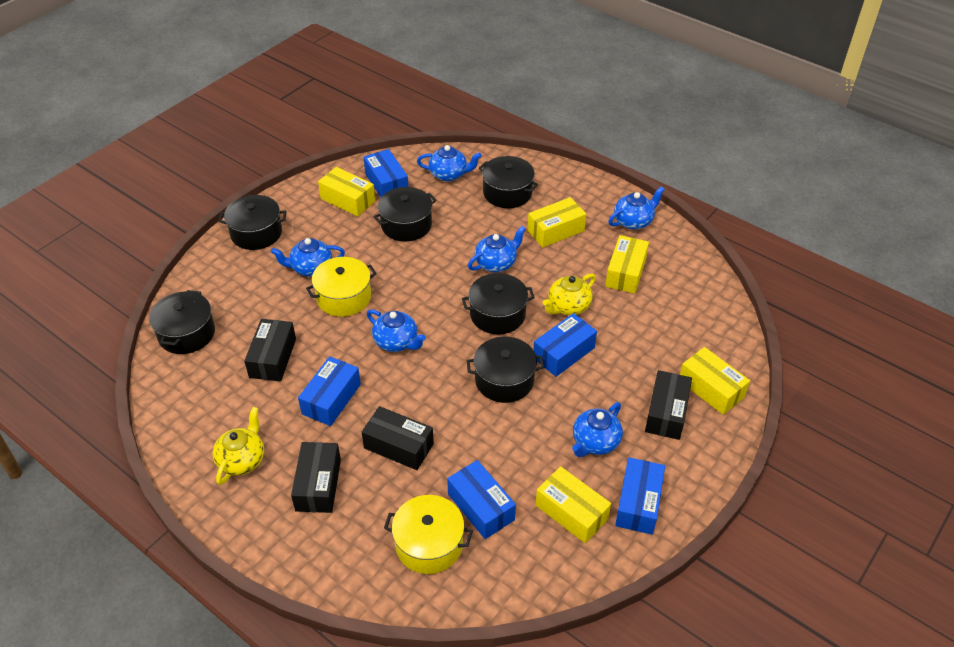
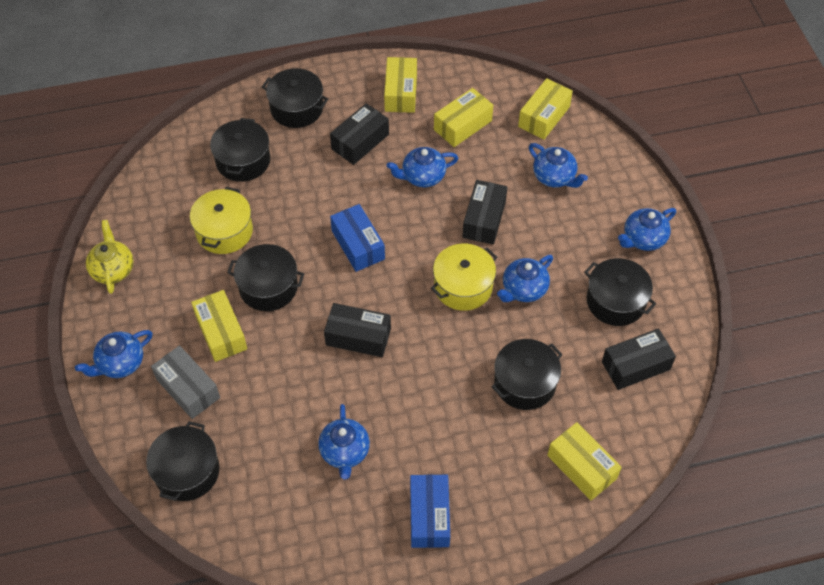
blue box: 5 -> 2
grey box: 0 -> 1
yellow teapot: 2 -> 1

